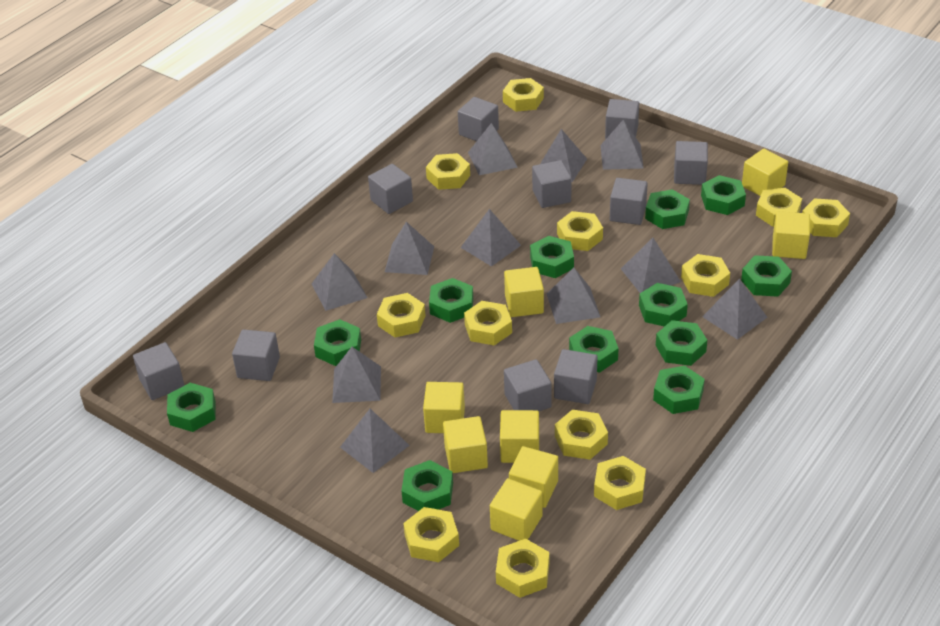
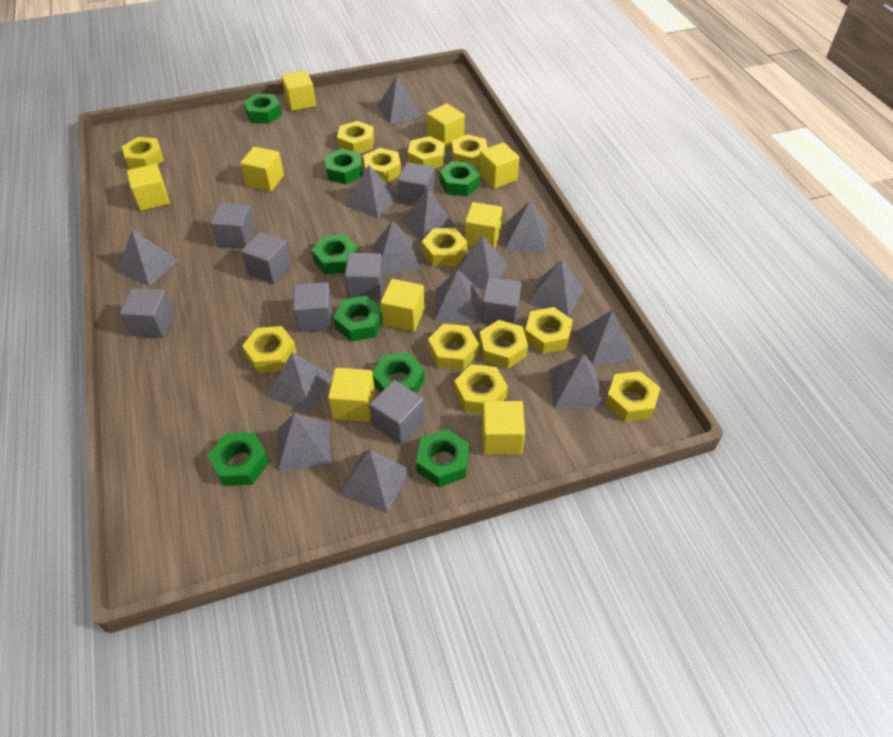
green nut: 12 -> 8
grey cube: 10 -> 8
grey pyramid: 11 -> 14
yellow cube: 8 -> 9

